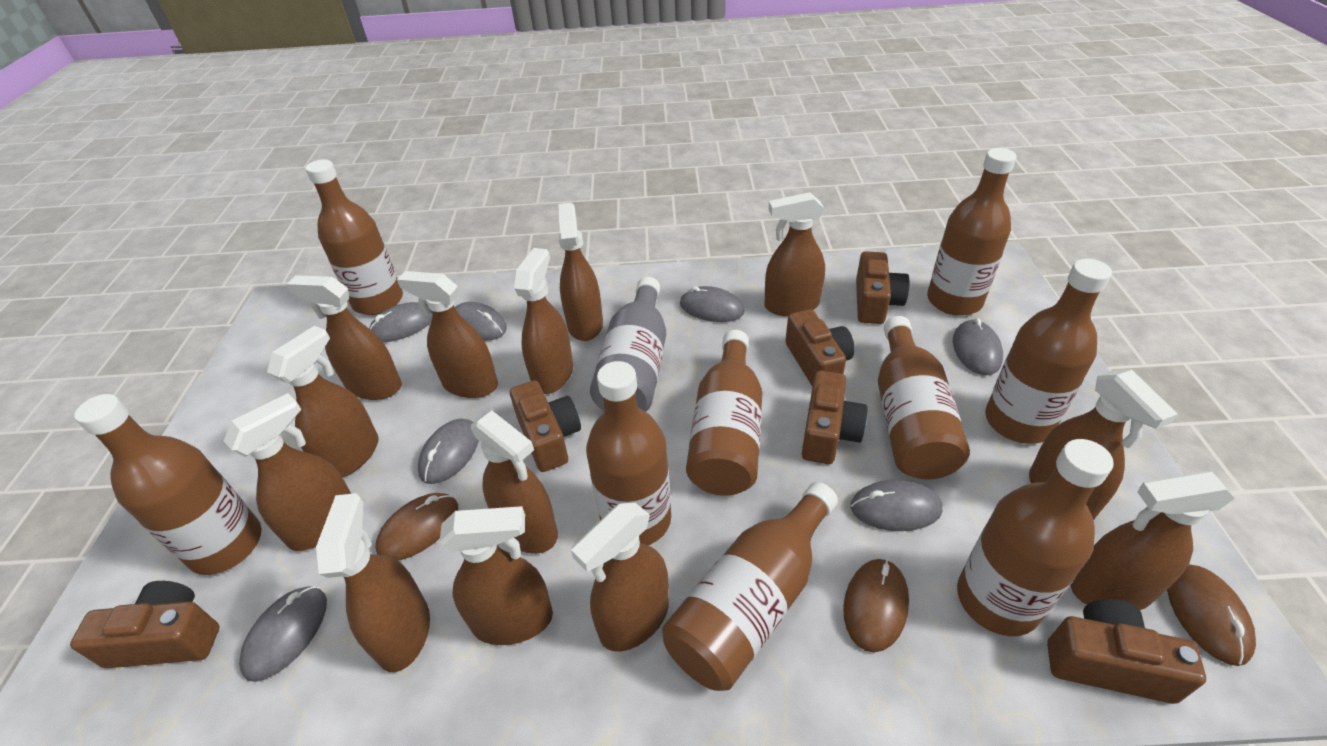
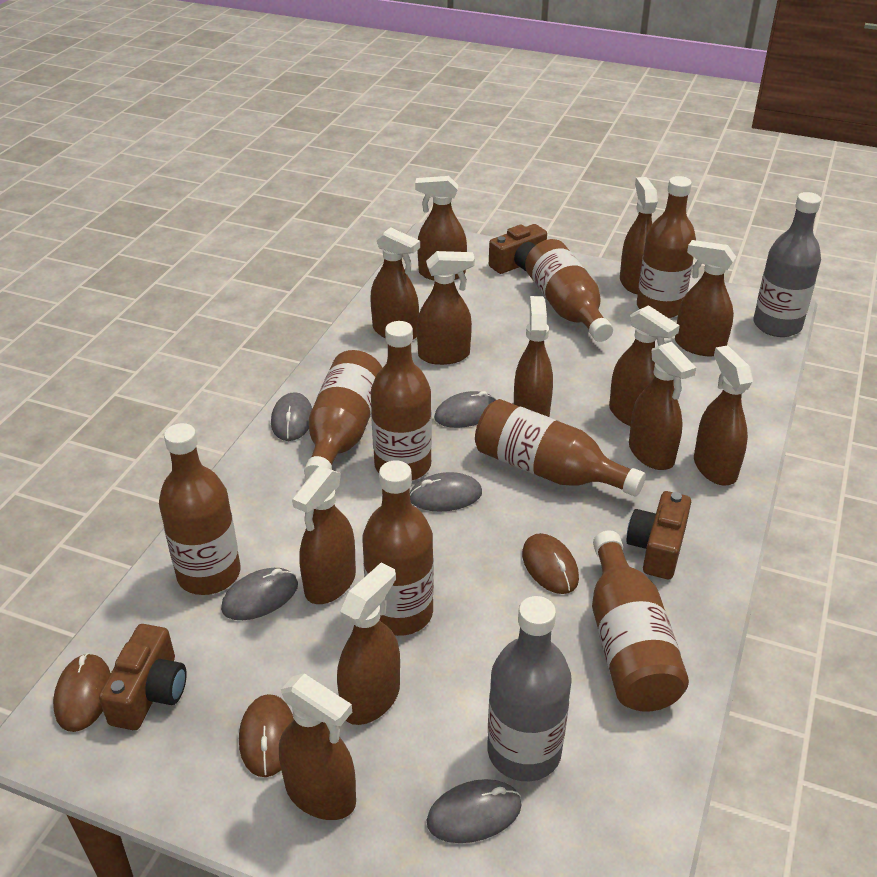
brown bottle: 9 -> 8
brown camera: 6 -> 3
brown spray bottle: 13 -> 12
grey bottle: 1 -> 2
grey mouse: 7 -> 5

